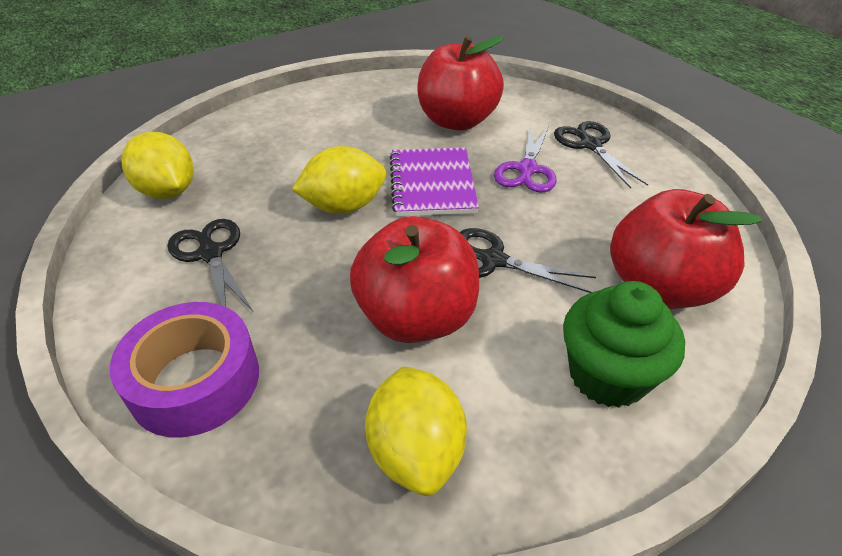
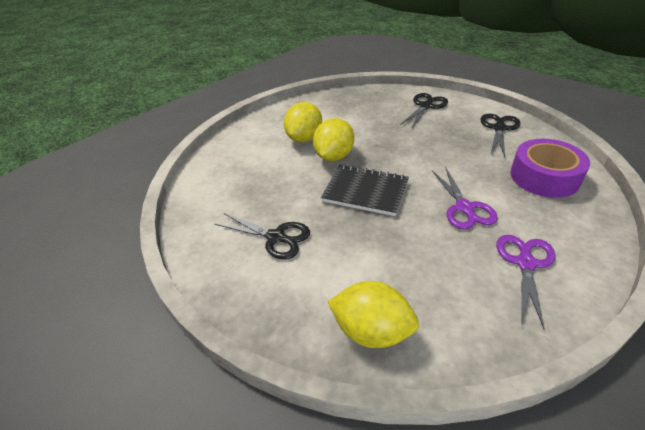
black notebook: 0 -> 1
green cupcake: 1 -> 0
purple notebook: 1 -> 0
purple scissors: 1 -> 2
red apple: 3 -> 0

